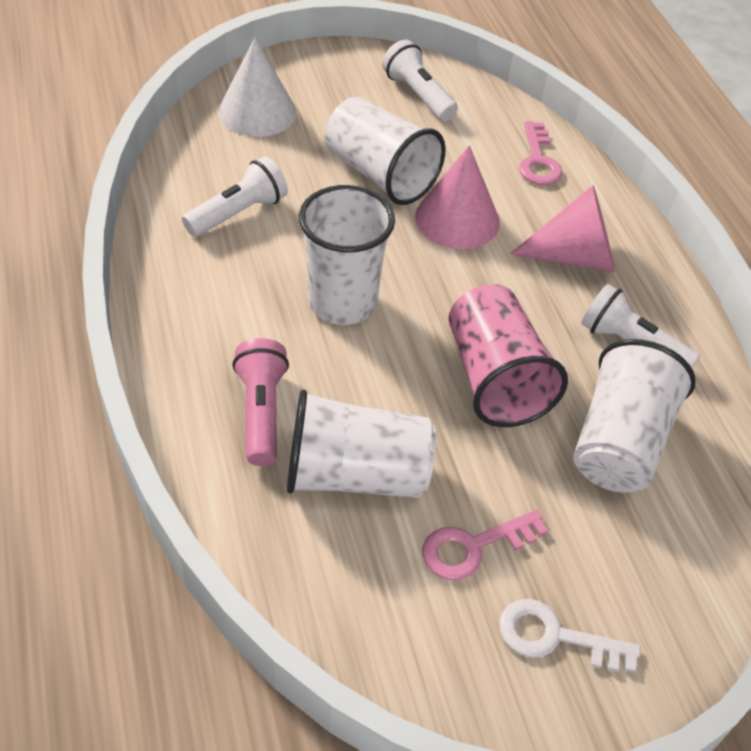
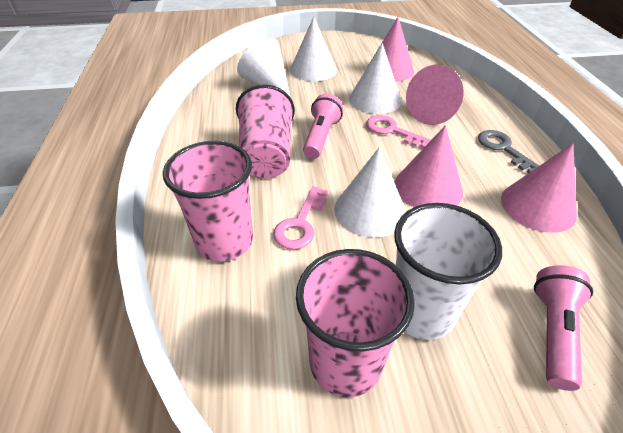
grey key: 0 -> 1
pink cone: 2 -> 4
pink cup: 1 -> 3
pink flashlight: 1 -> 2
white cone: 1 -> 4
white cup: 4 -> 1
white flashlight: 3 -> 0
white key: 1 -> 0

